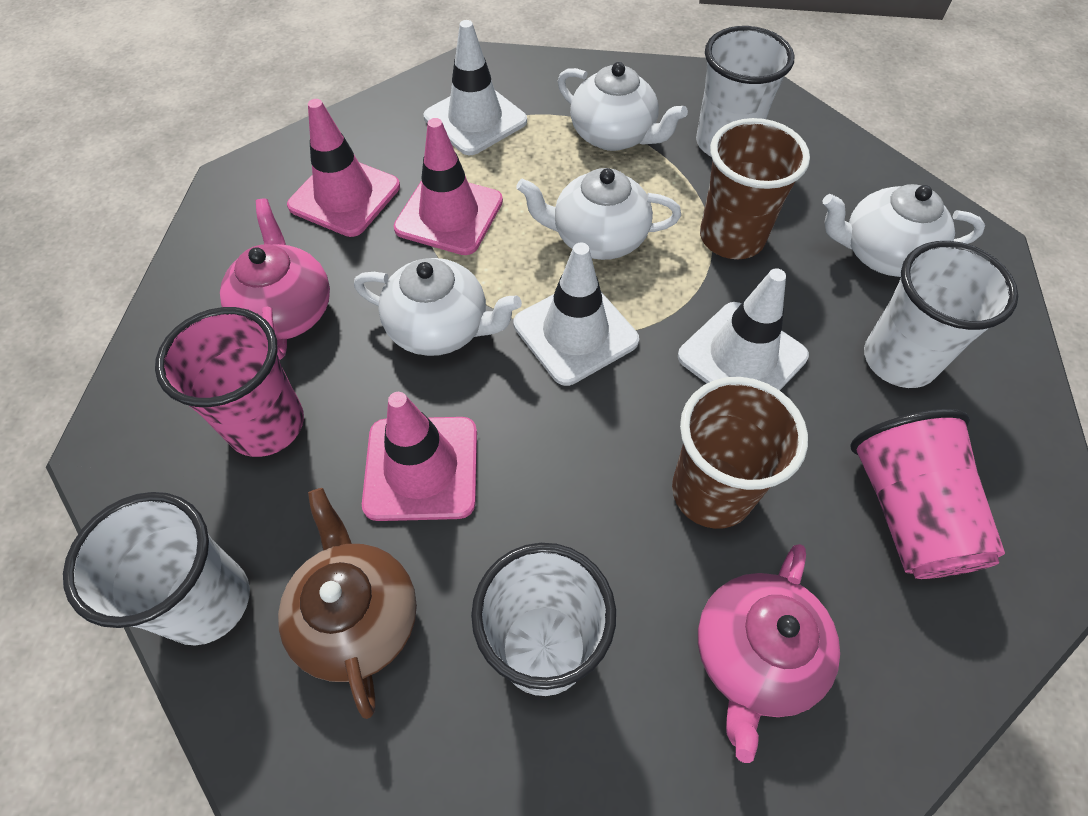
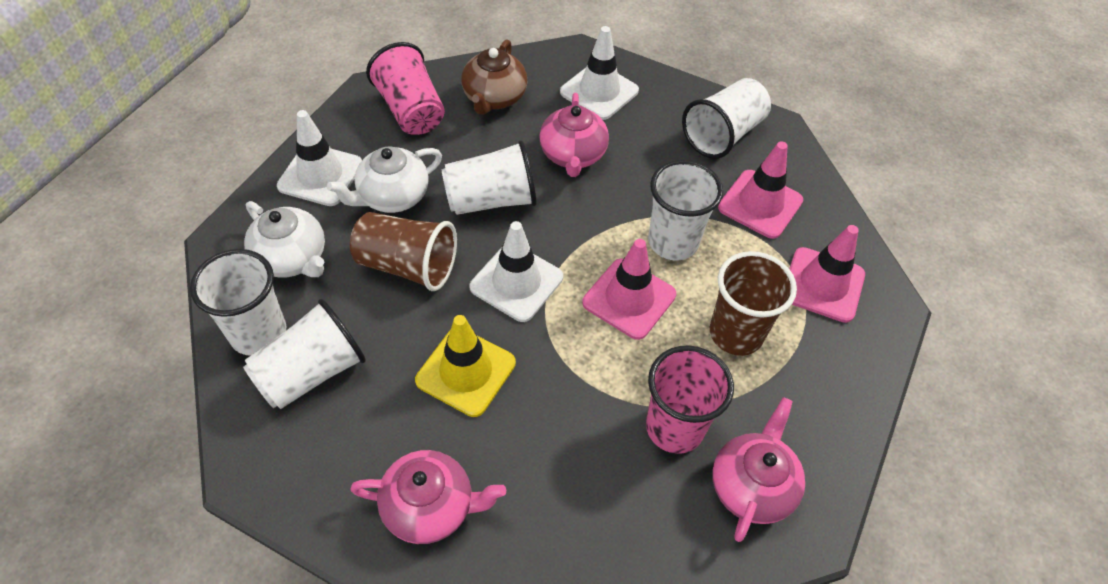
pink teapot: 2 -> 3
white cup: 4 -> 5
white teapot: 4 -> 2
yellow traffic cone: 0 -> 1

